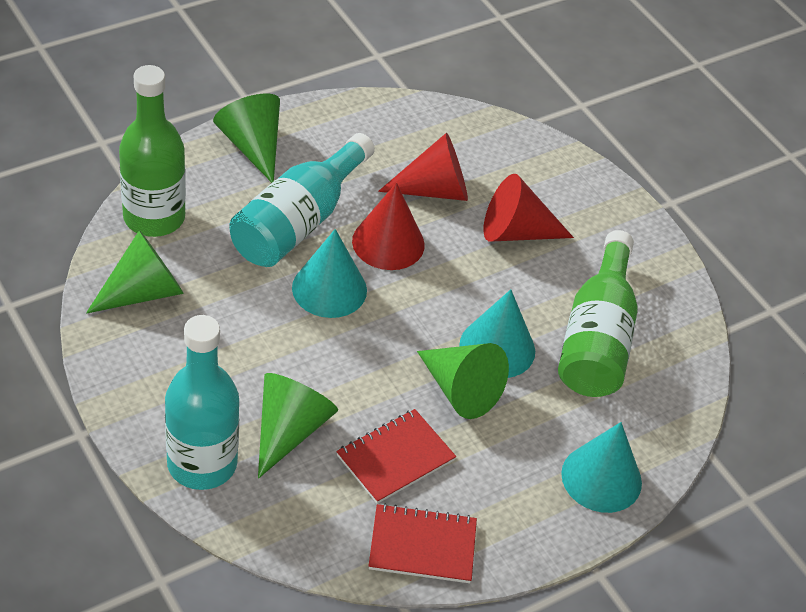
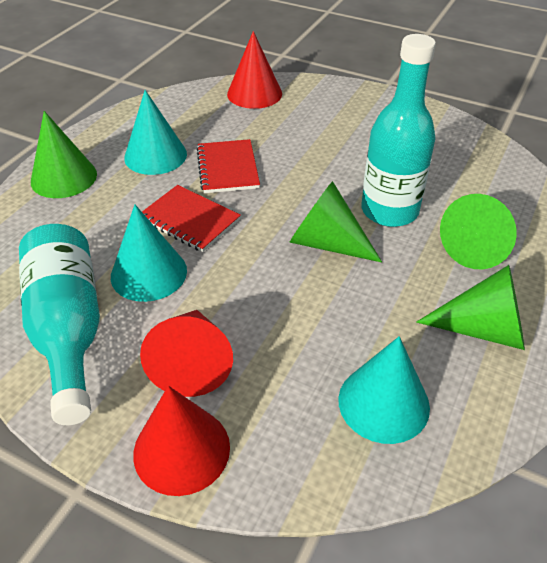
green bottle: 2 -> 0

